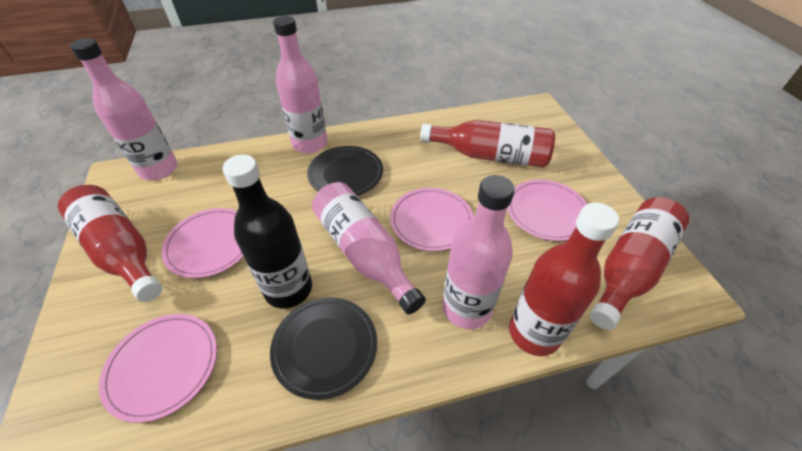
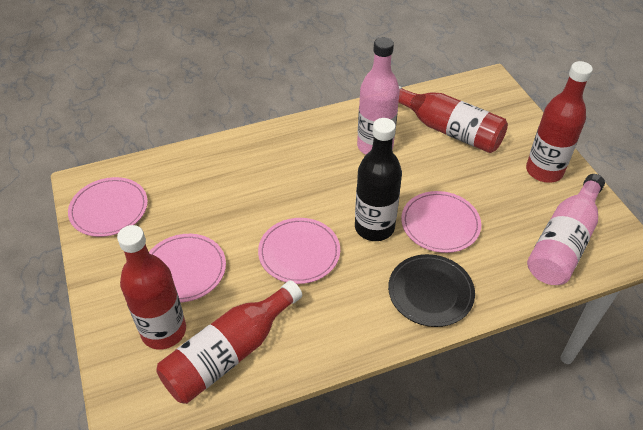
black plate: 2 -> 1
pink bottle: 4 -> 2

